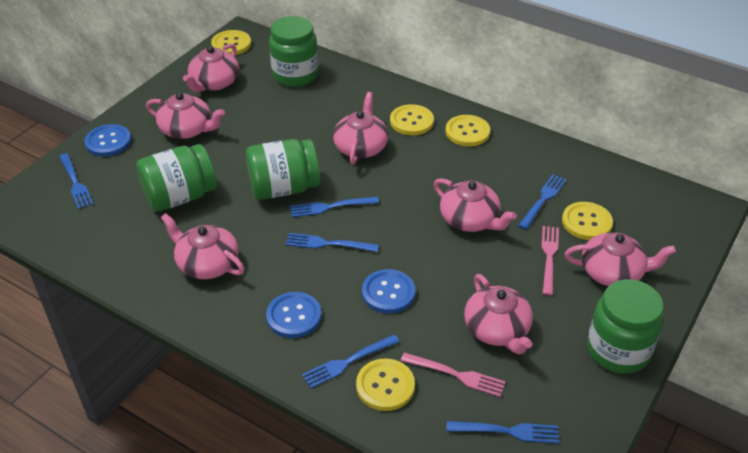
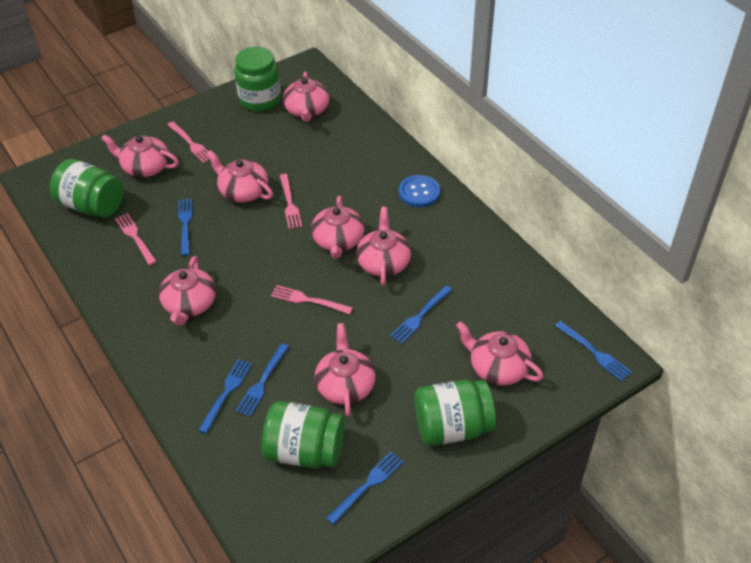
blue button: 3 -> 1
pink fork: 2 -> 4
pink teapot: 7 -> 8
yellow button: 5 -> 0

